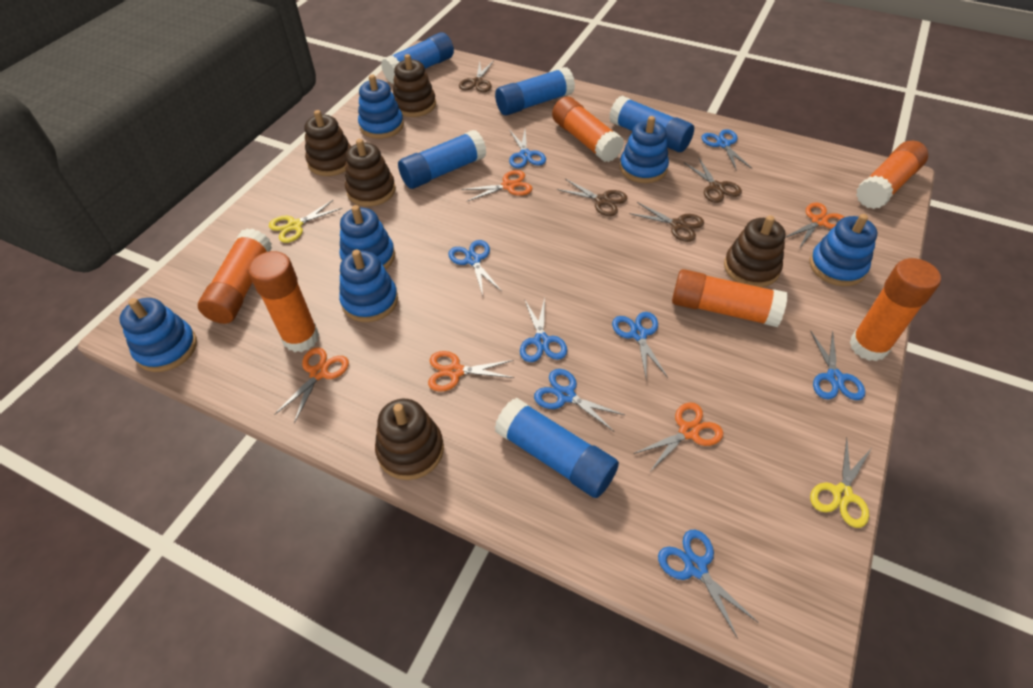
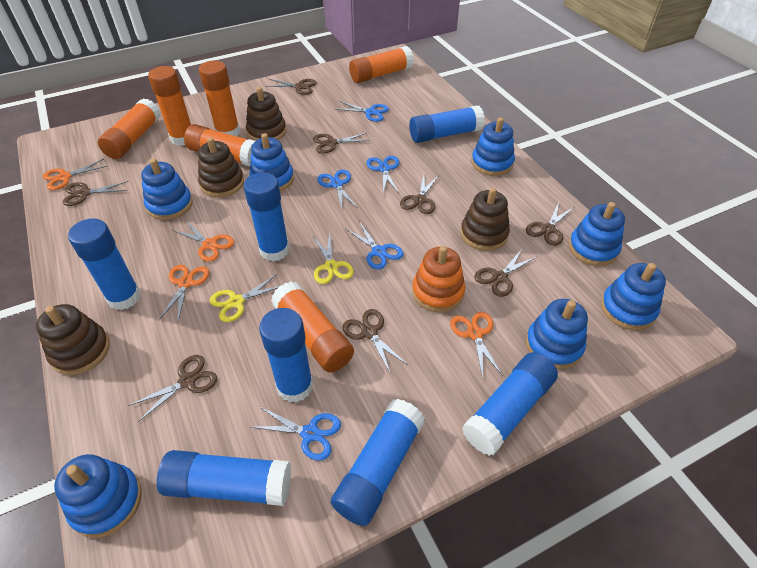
blue glue stick: 5 -> 7
blue scissors: 8 -> 5
blue stacking toy: 6 -> 7
brown scissors: 4 -> 8
brown stacking toy: 5 -> 4
orange scissors: 5 -> 4
orange stacking toy: 0 -> 1

